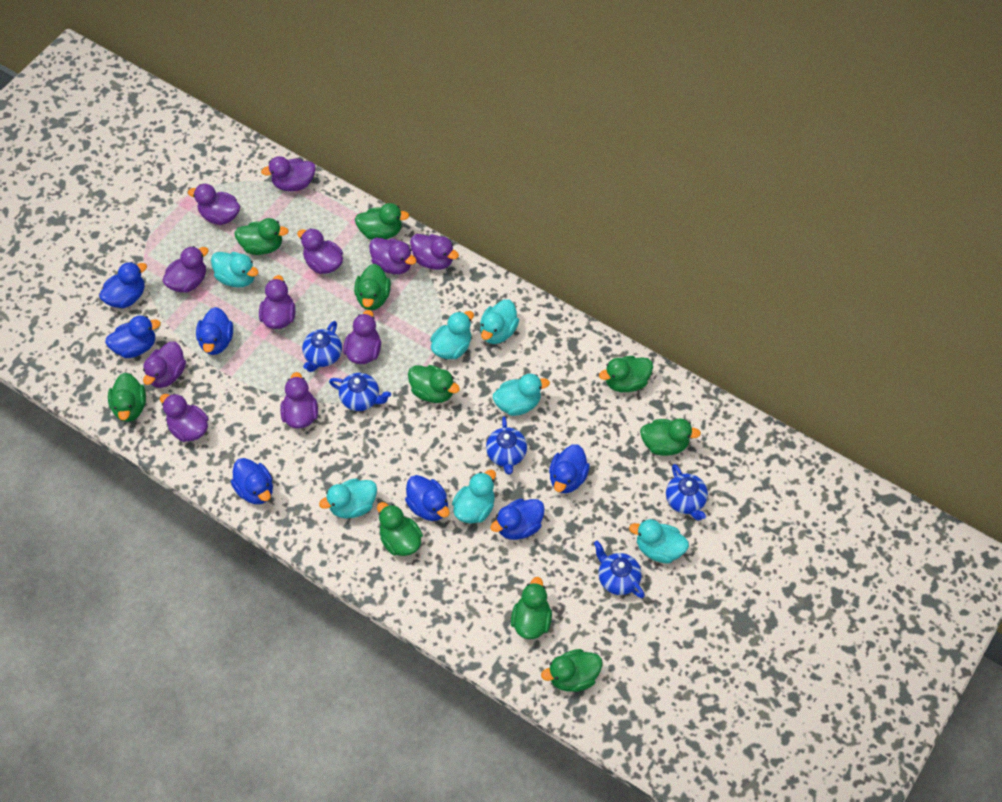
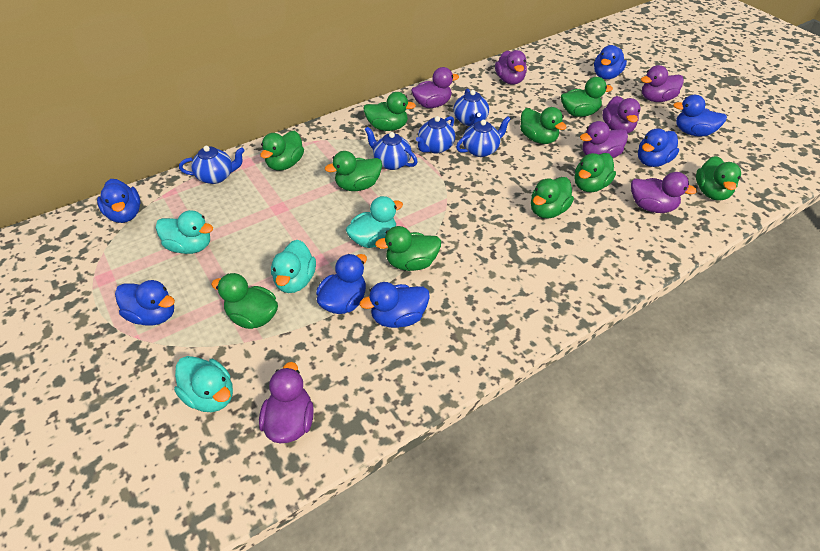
purple duck: 11 -> 7
turquoise duck: 7 -> 4

